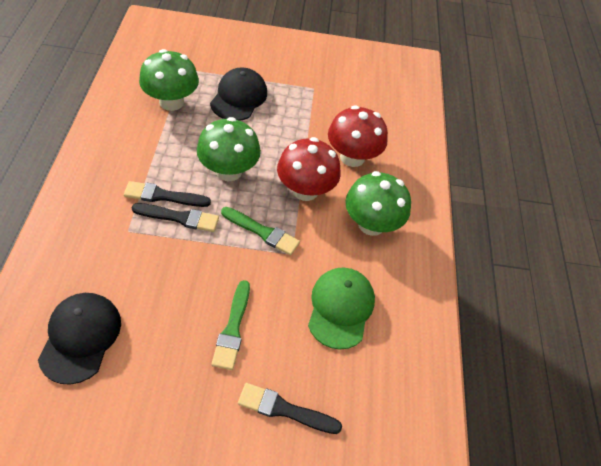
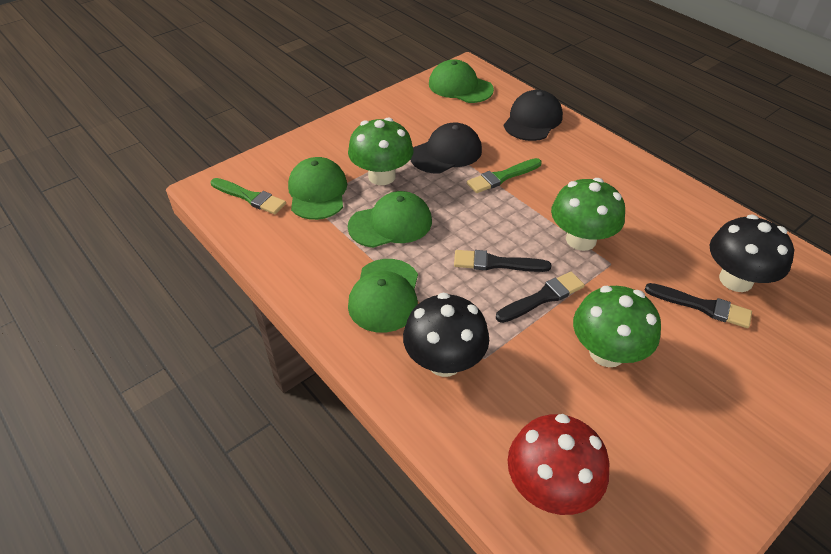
black mushroom: 0 -> 2
green cap: 1 -> 4
red mushroom: 2 -> 1

